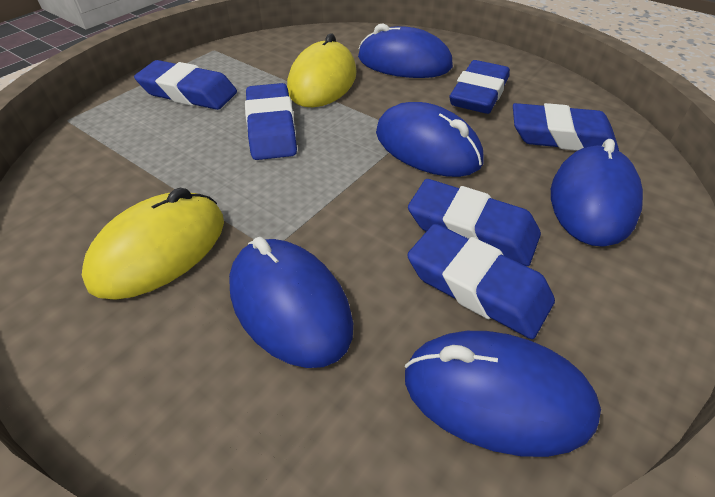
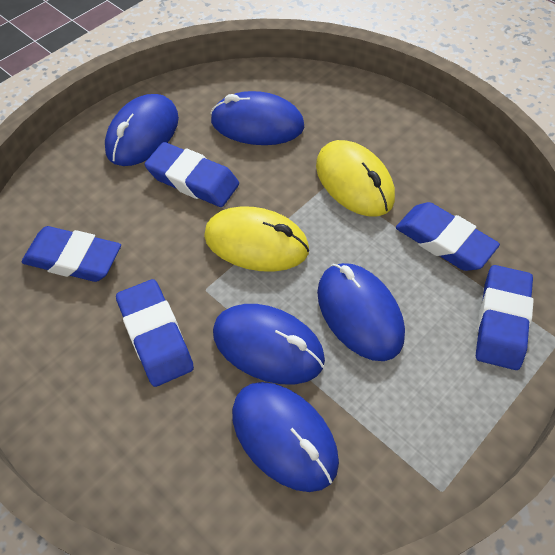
blue eraser: 6 -> 5

